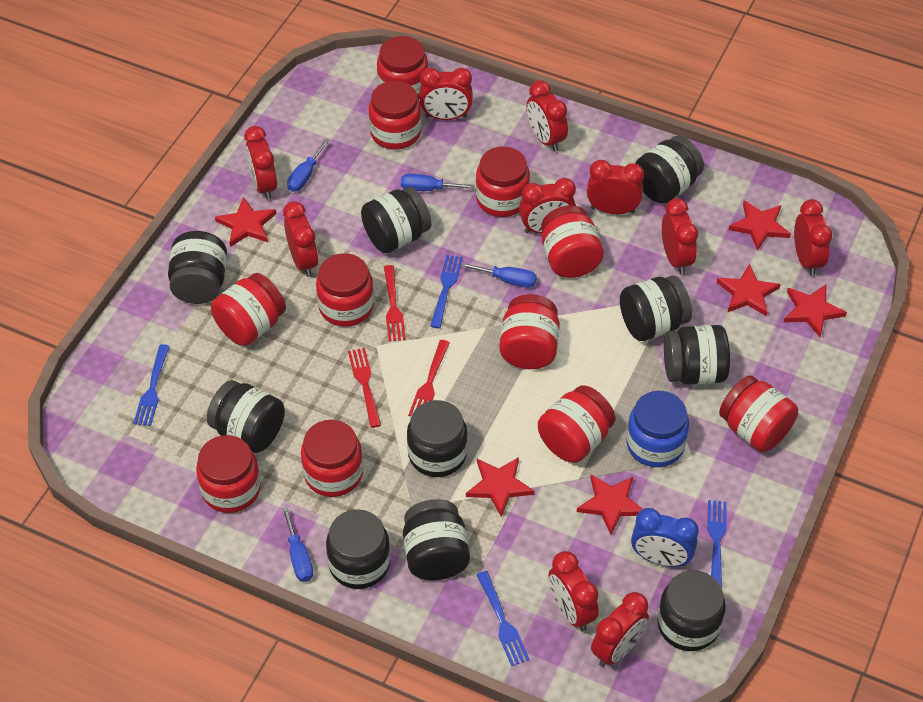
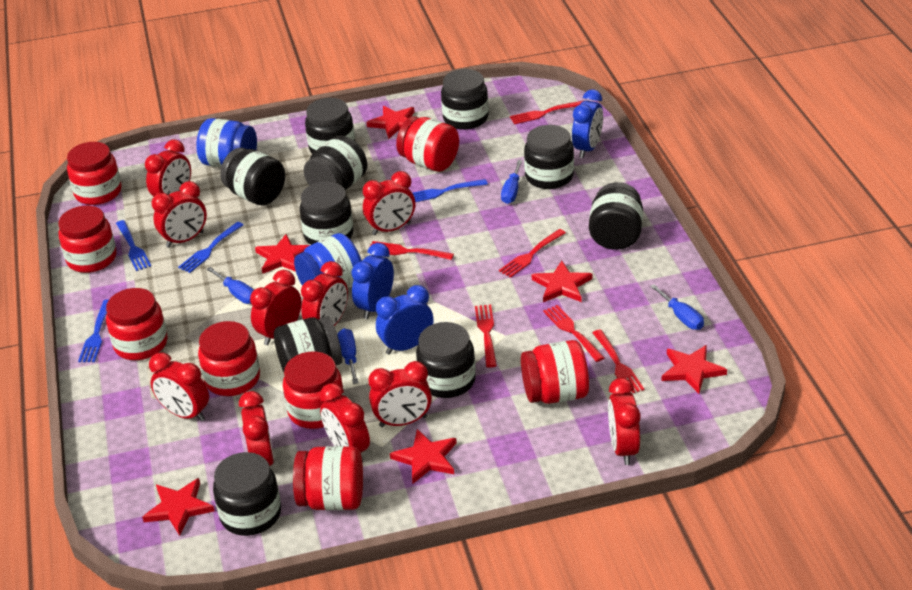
blue clock: 1 -> 3
blue jar: 1 -> 2
red fork: 3 -> 6
red jar: 11 -> 8

